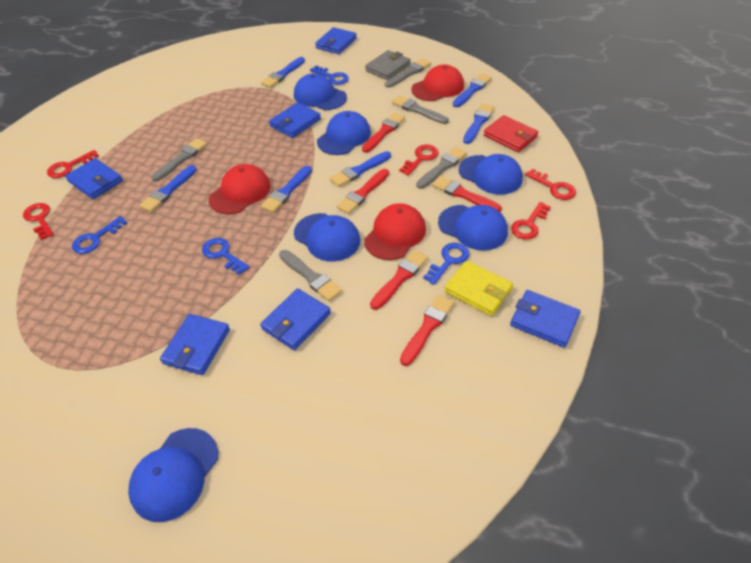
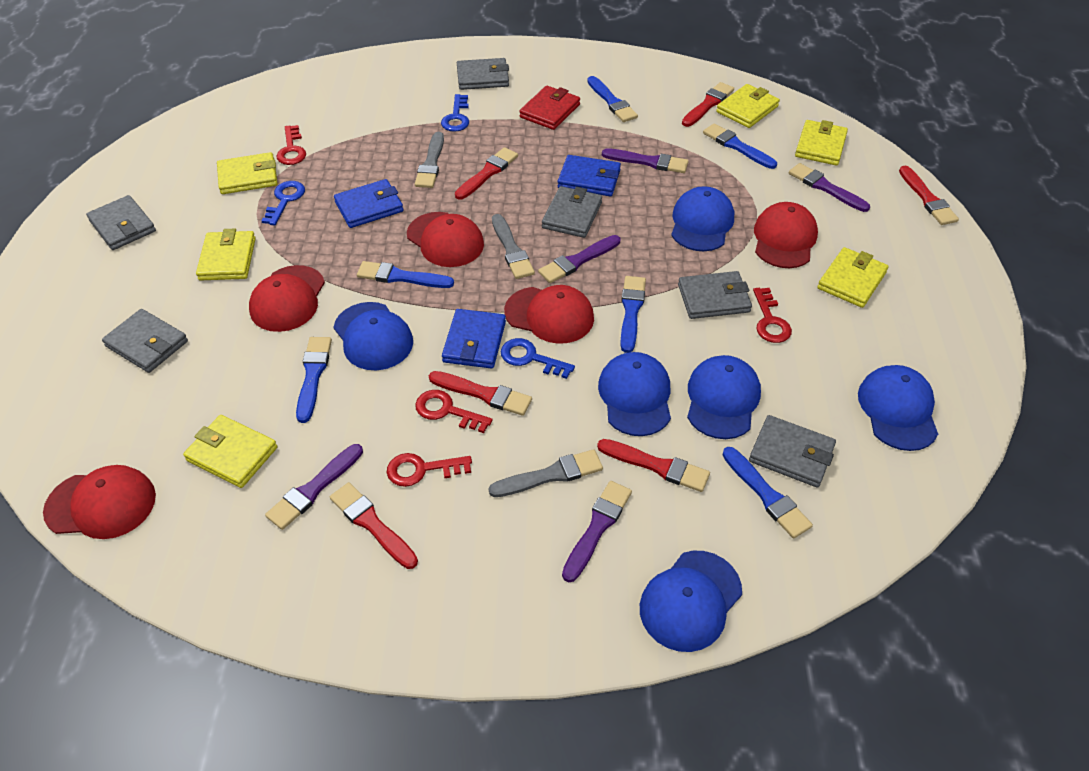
blue key: 4 -> 3
blue wallet: 6 -> 3
grey brush: 5 -> 3
grey wallet: 1 -> 6
purple brush: 0 -> 5
red brush: 5 -> 6
red cap: 3 -> 5
red key: 5 -> 4
yellow wallet: 1 -> 6

